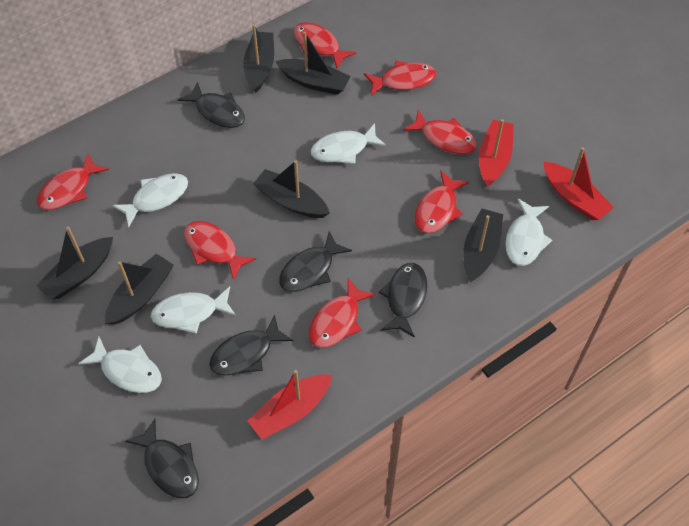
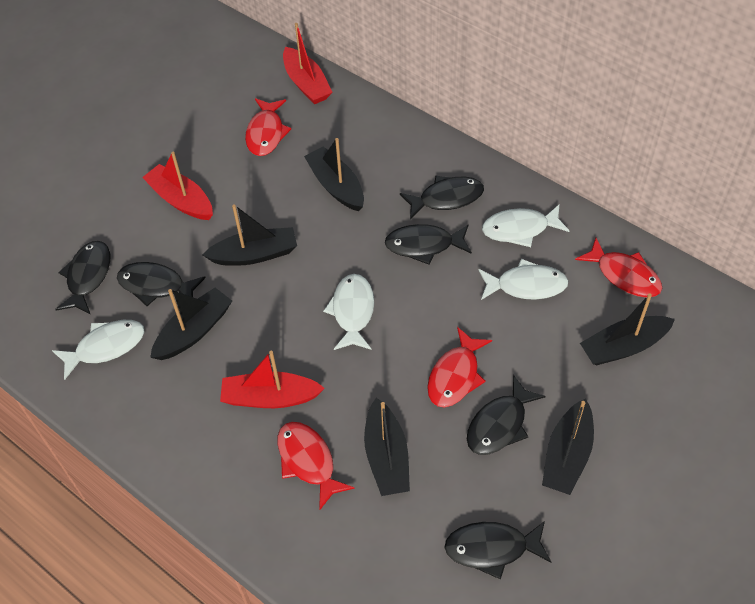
black fish: 5 -> 6
red fish: 7 -> 4
white fish: 5 -> 4

